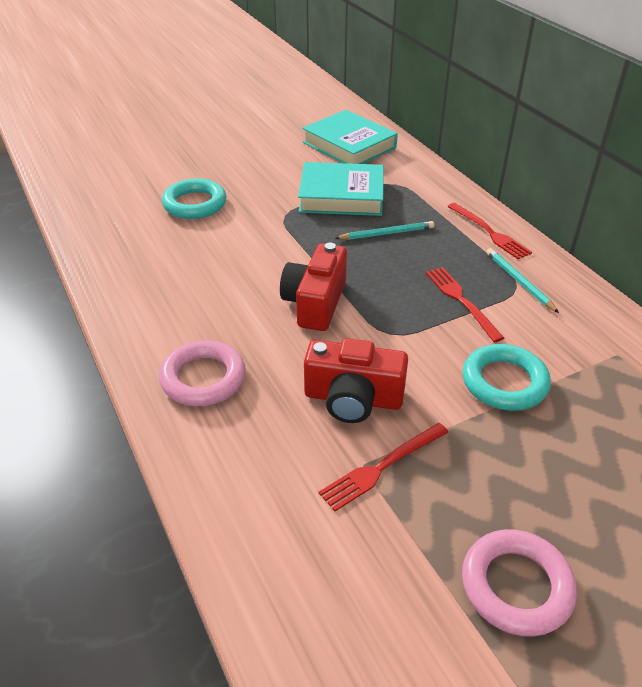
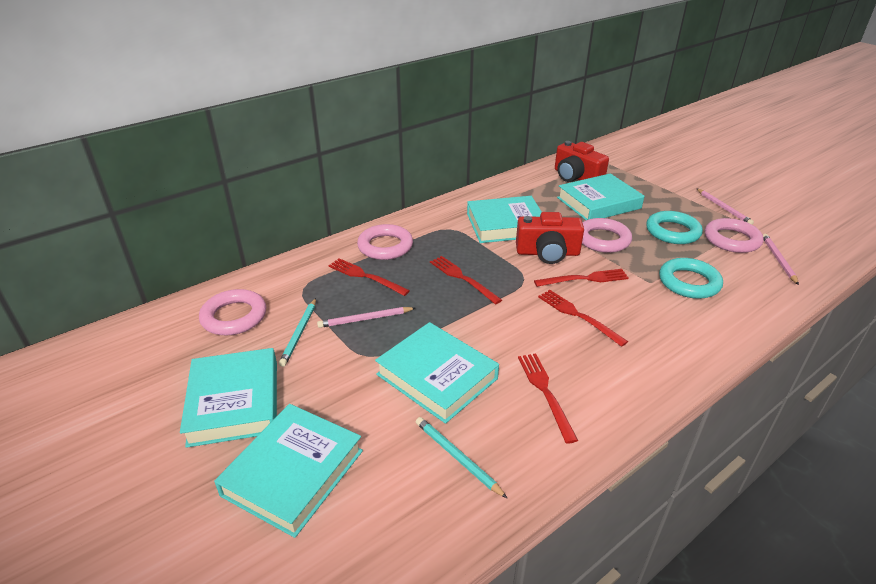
pink pencil: 0 -> 3
pink ring: 2 -> 4
red fork: 3 -> 5
turquoise book: 2 -> 5

